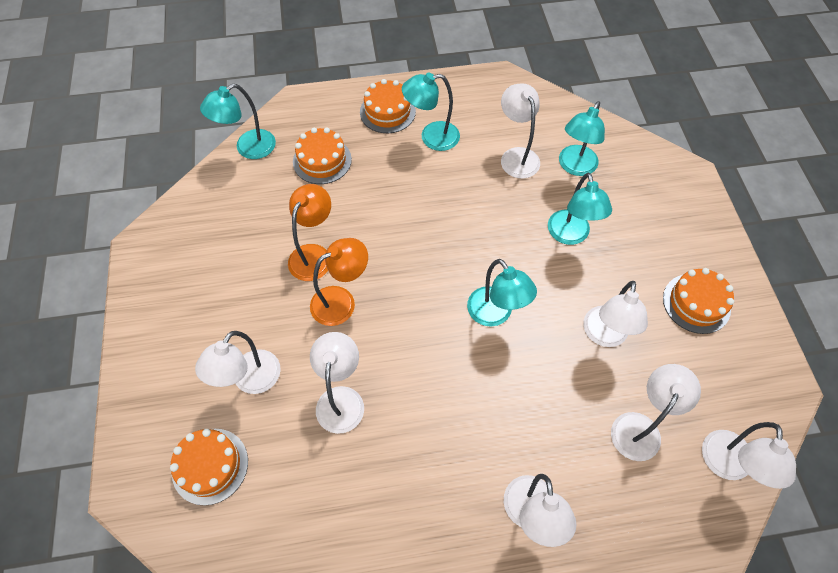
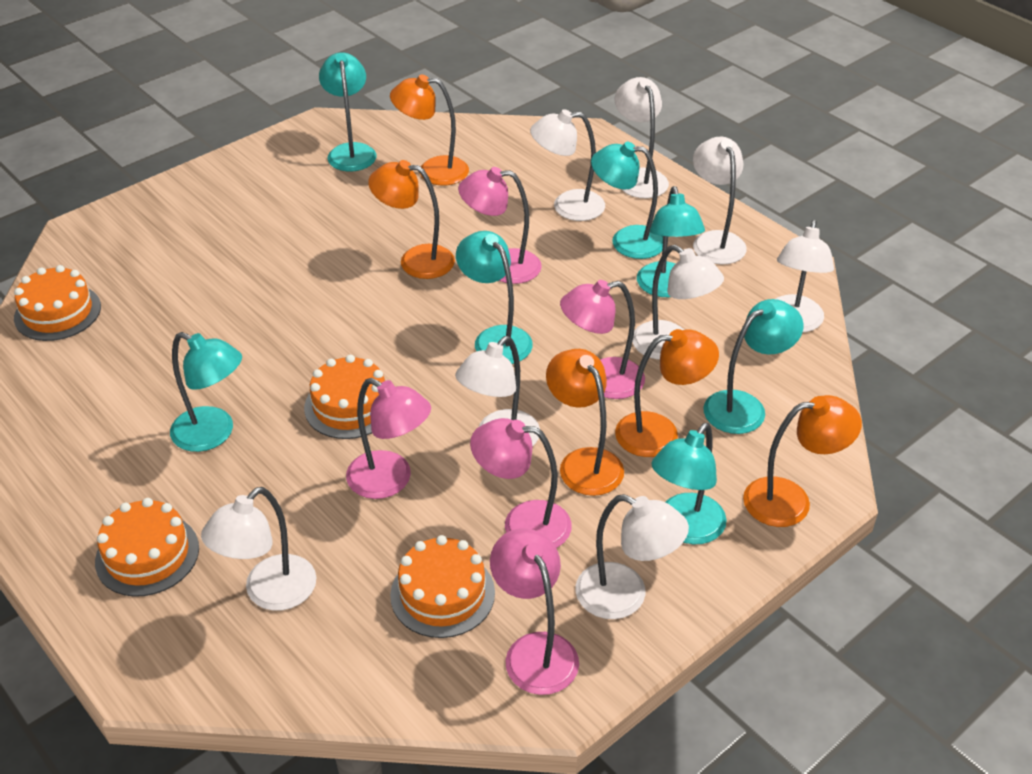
orange lamp: 2 -> 5
pink lamp: 0 -> 5
turquoise lamp: 5 -> 7
white lamp: 7 -> 8

